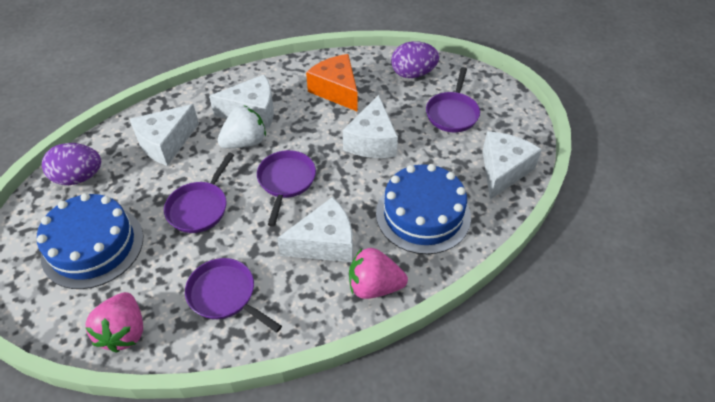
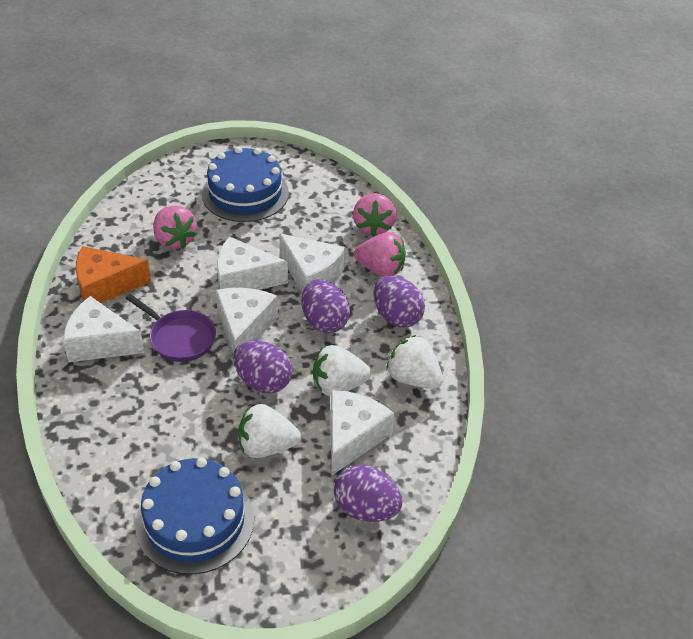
pink strawberry: 2 -> 3
purple egg: 2 -> 4
purple pan: 4 -> 1
white strawberry: 1 -> 3

